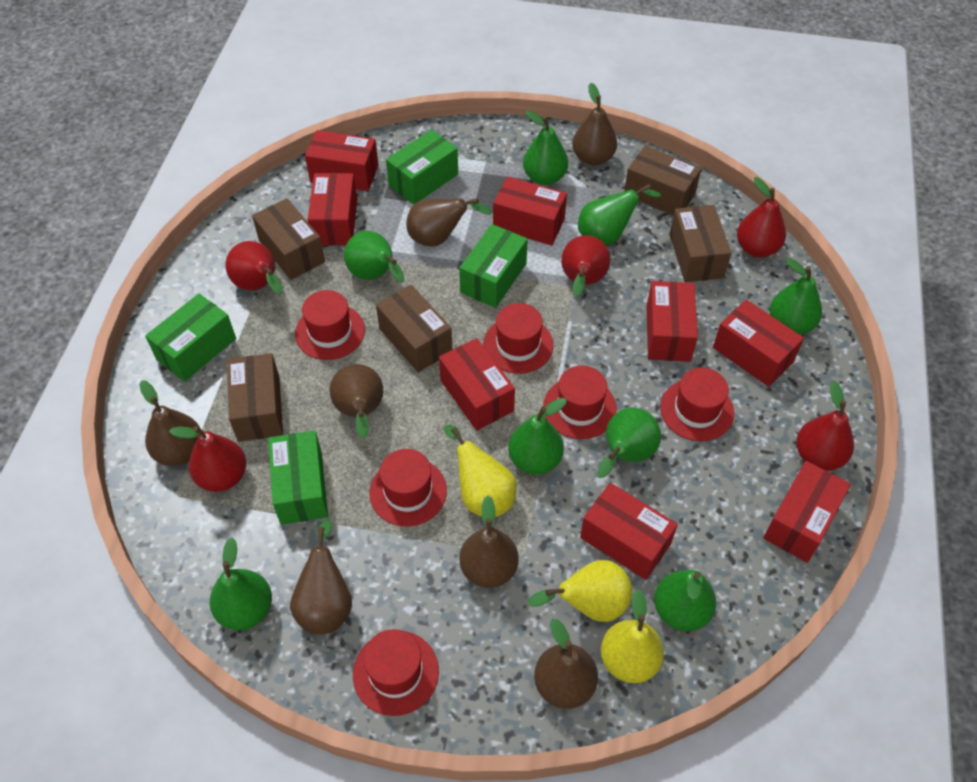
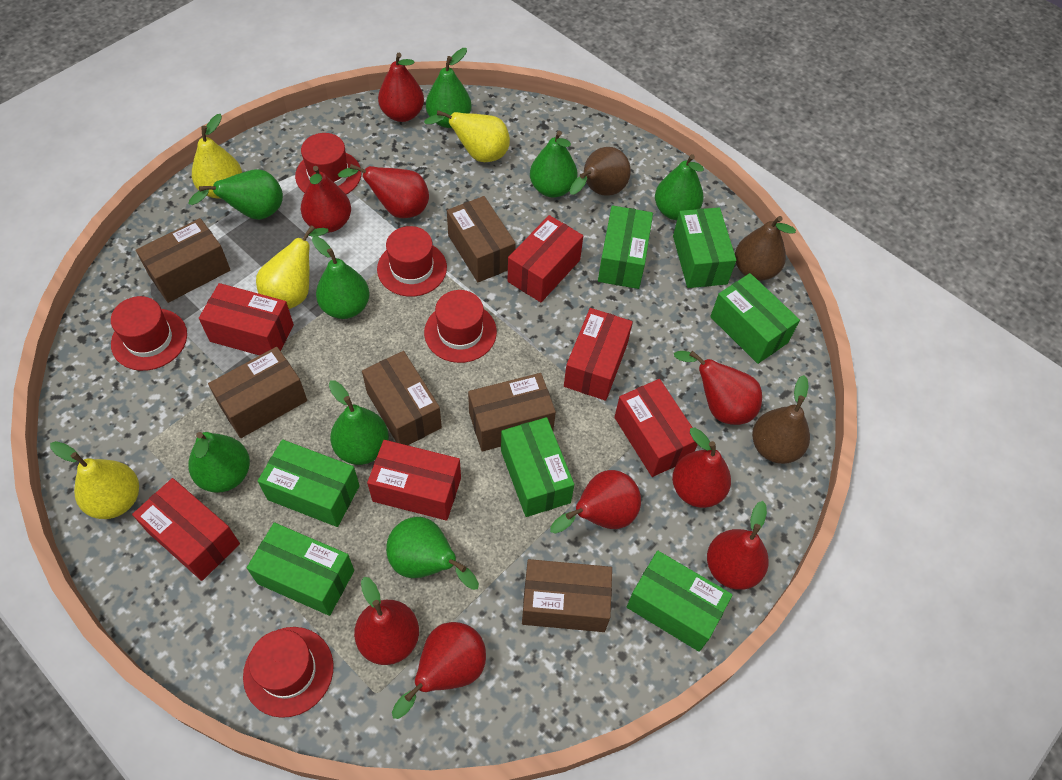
brown box: 5 -> 6
brown pear: 7 -> 3
green box: 4 -> 7
red box: 8 -> 6
red hat: 6 -> 5
red pear: 5 -> 9
yellow pear: 3 -> 4

